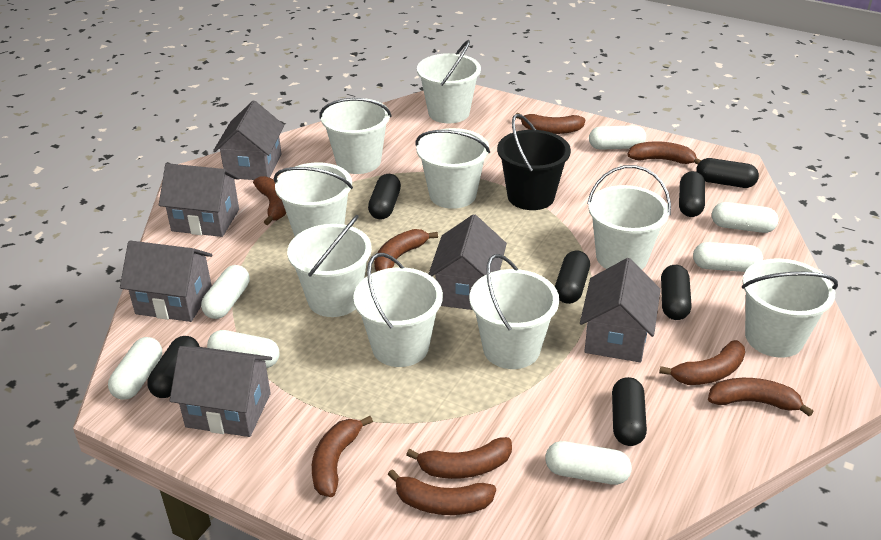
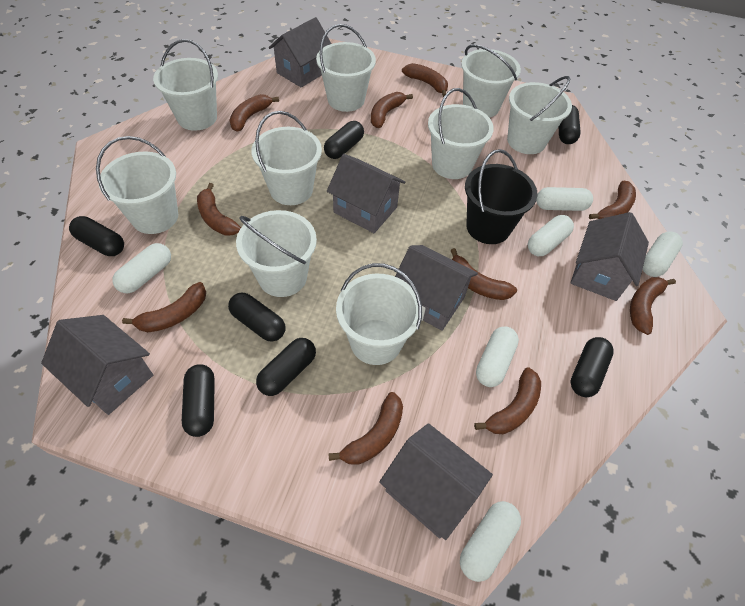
brown banana: 9 -> 10
white capsule: 7 -> 6

